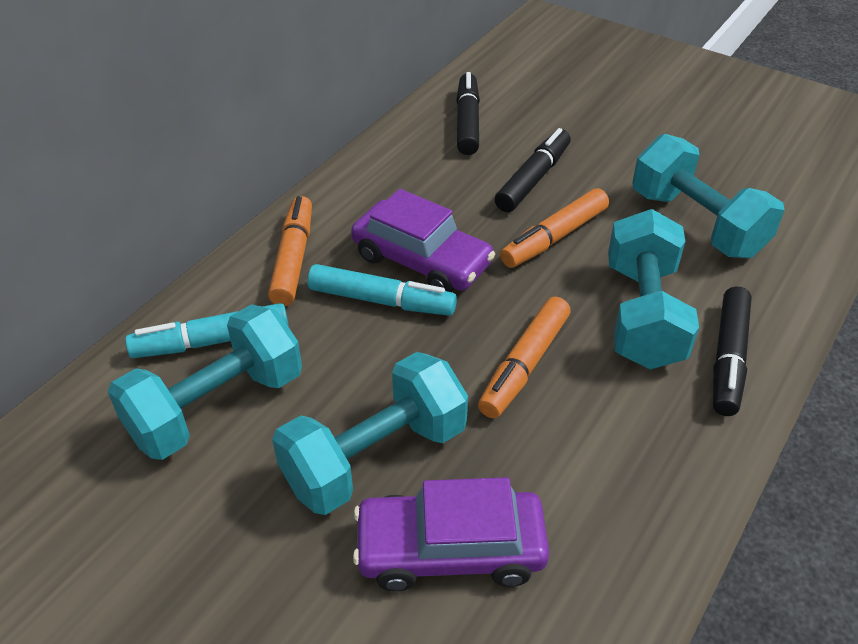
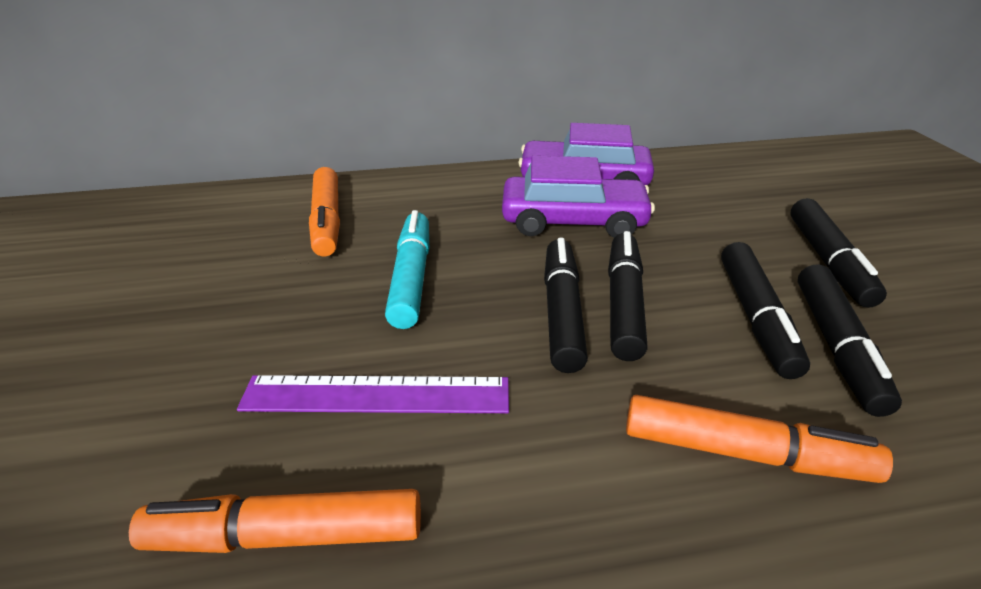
black marker: 3 -> 5
purple ruler: 0 -> 1
turquoise dumbbell: 4 -> 0
turquoise marker: 2 -> 1

